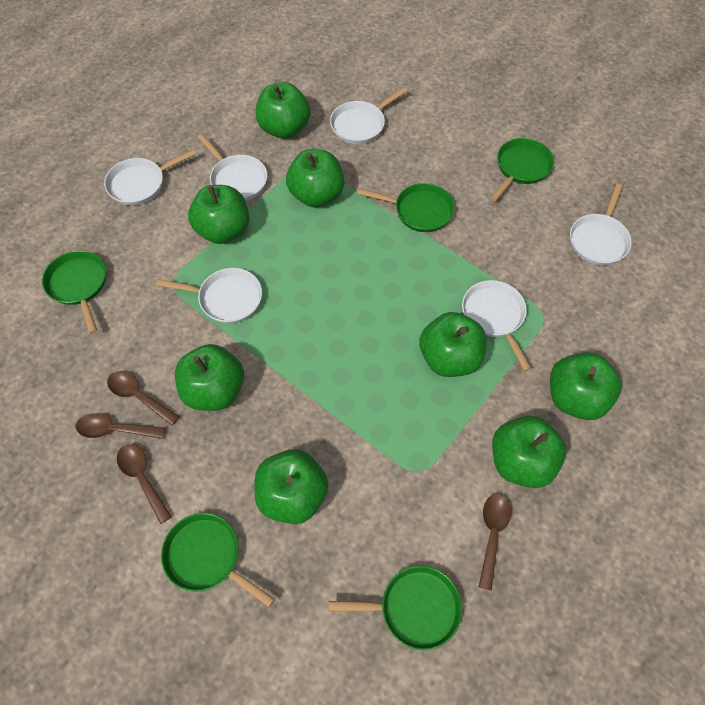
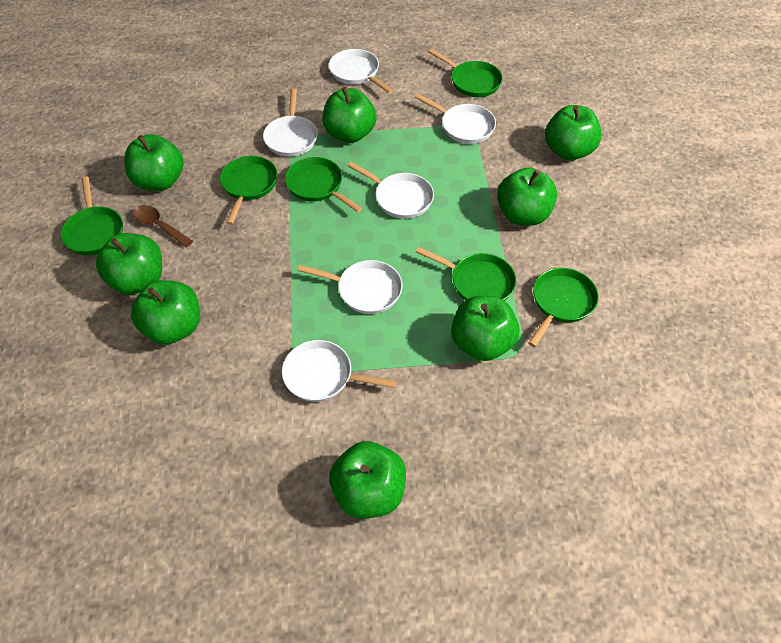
brown spoon: 4 -> 1
green pan: 5 -> 6

